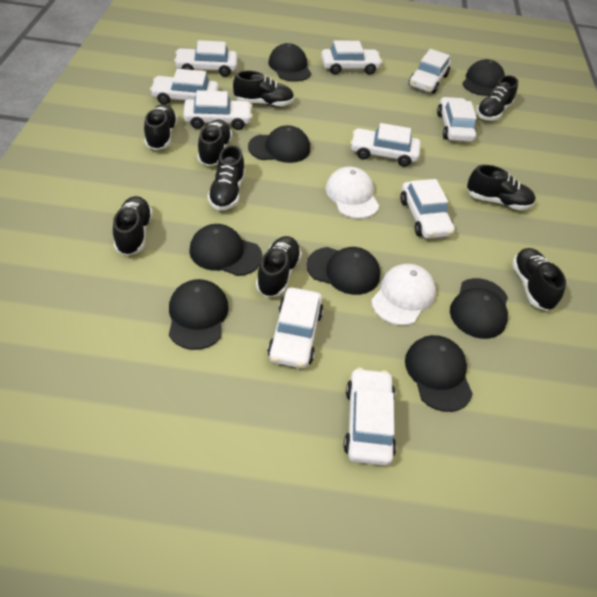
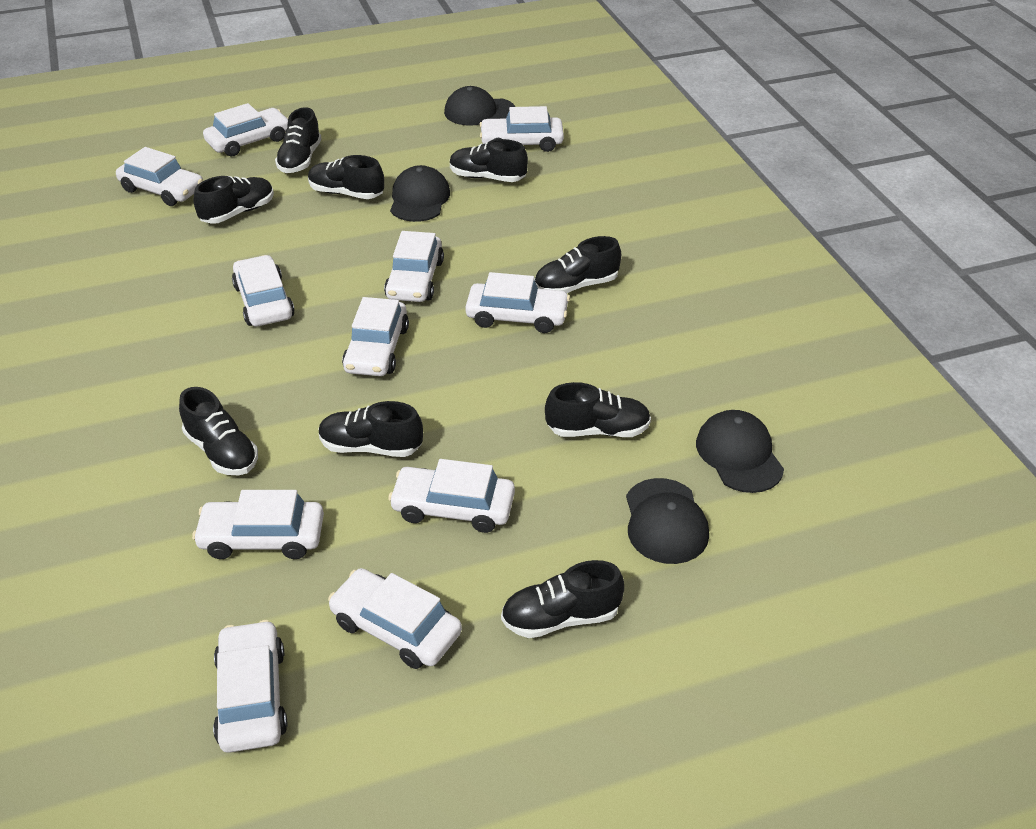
black cap: 8 -> 4
white cap: 2 -> 0
white car: 10 -> 11

